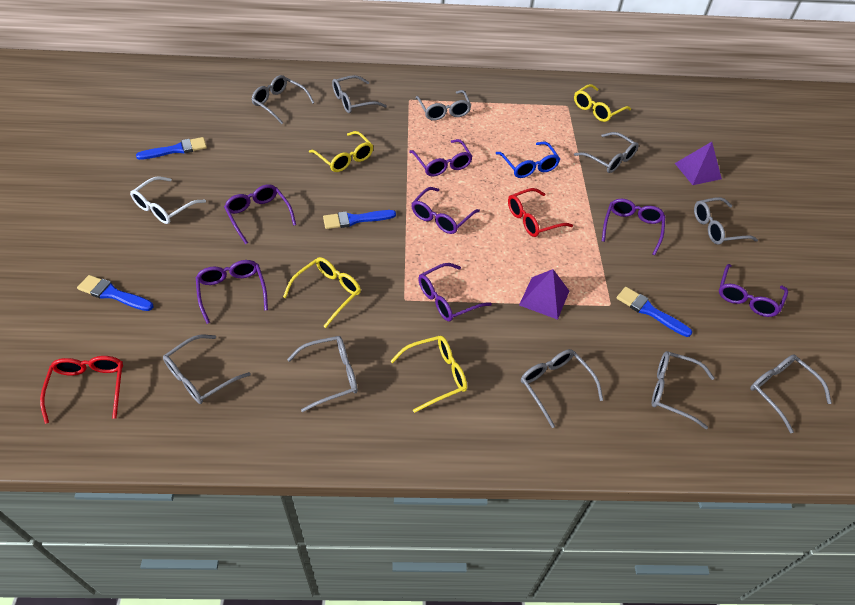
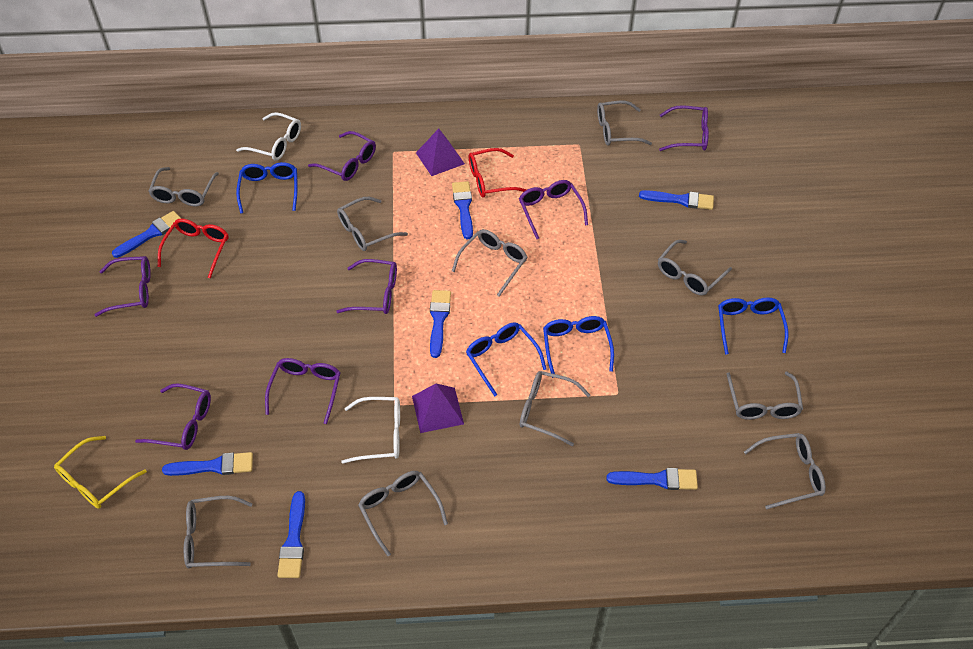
blue brush: 4 -> 7
blue glasses: 1 -> 4
white glasses: 1 -> 2
yellow glasses: 4 -> 1

